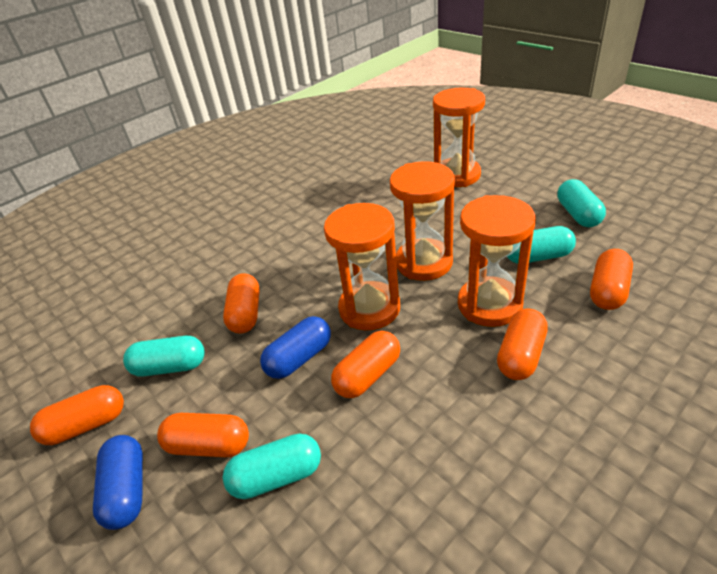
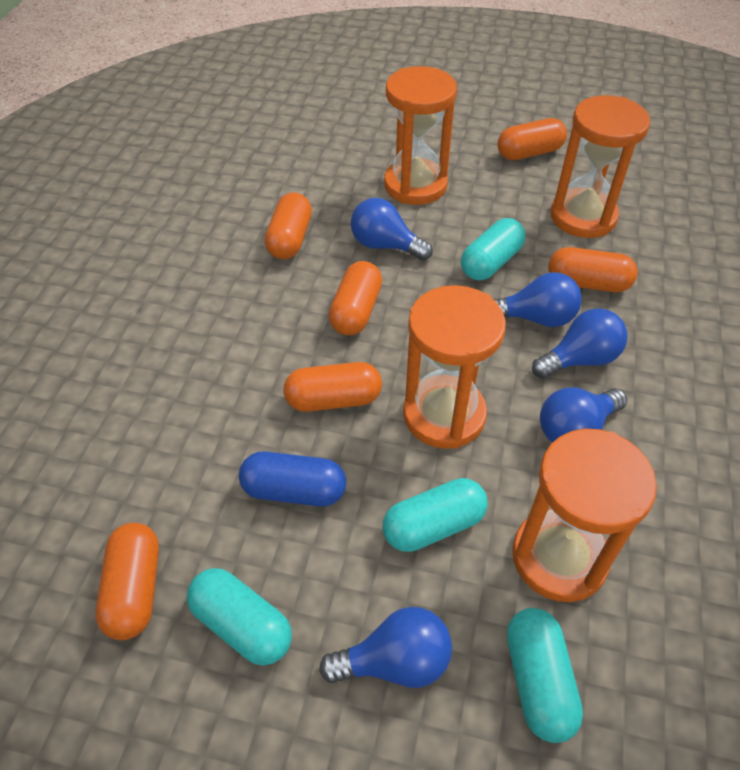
blue capsule: 2 -> 1
blue light bulb: 0 -> 5

